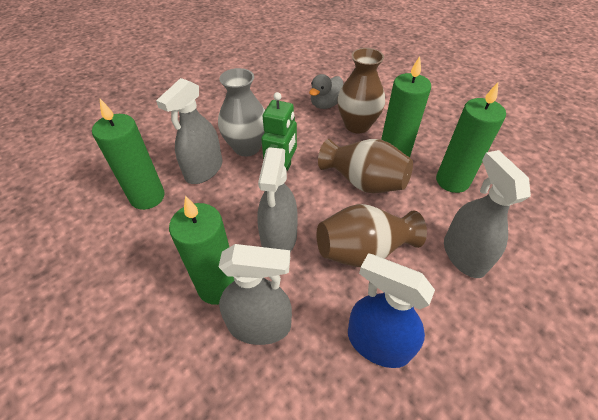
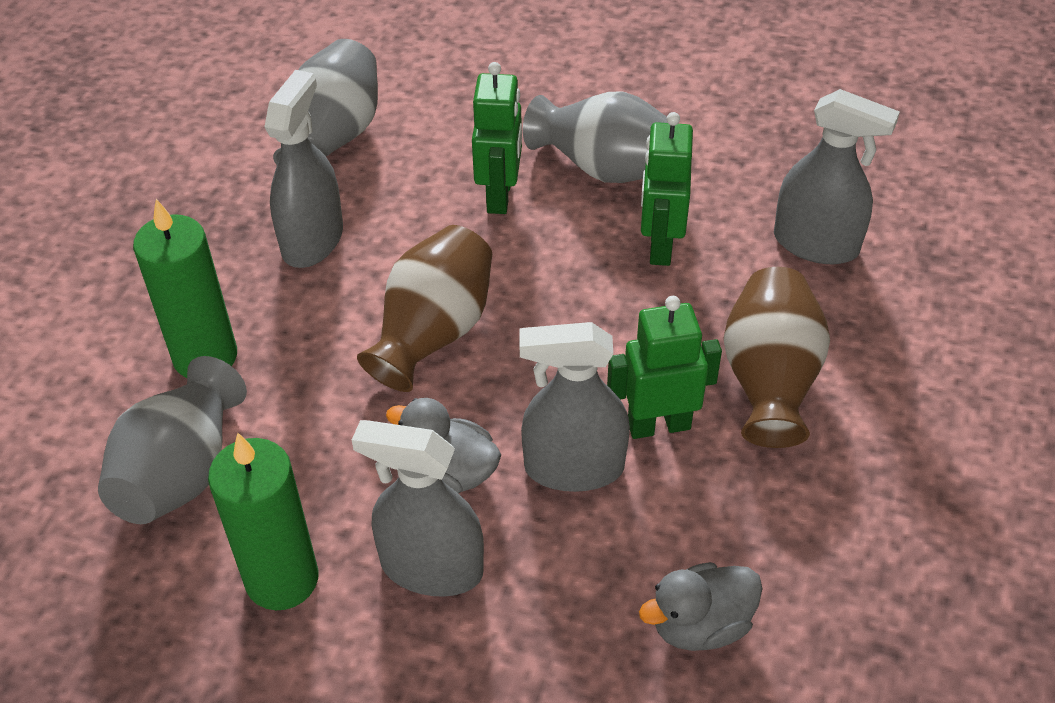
blue spray bottle: 1 -> 0
brown vase: 3 -> 2
green candle: 4 -> 2
green robot: 1 -> 3
grey duck: 1 -> 2
grey vase: 1 -> 3

